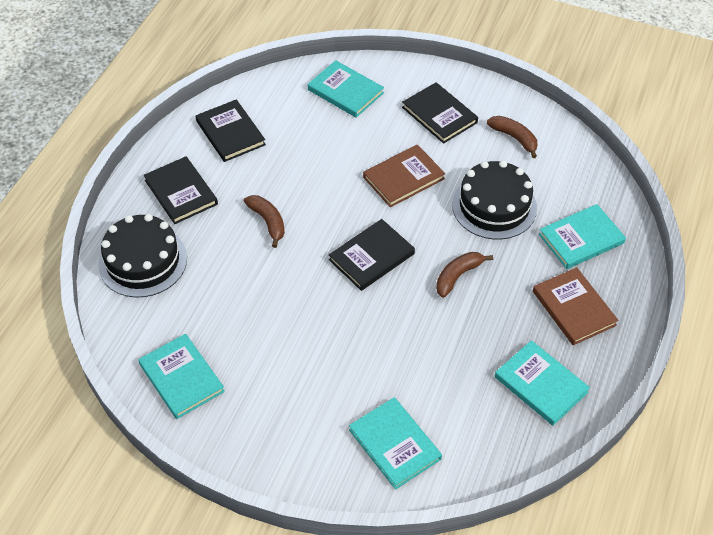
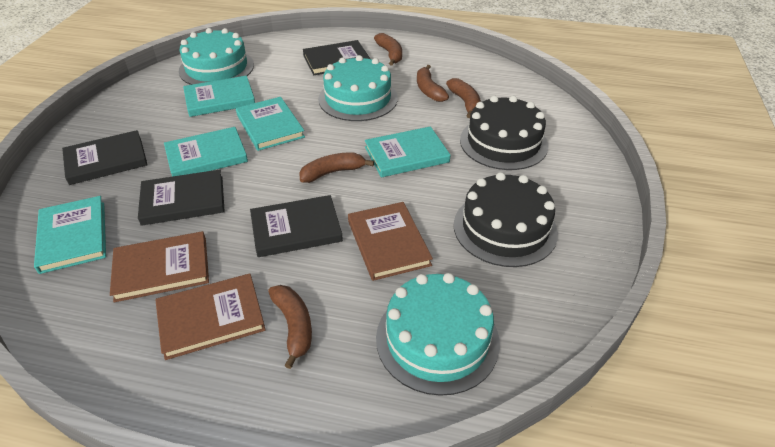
brown banana: 3 -> 5
brown book: 2 -> 3
turquoise cake: 0 -> 3

